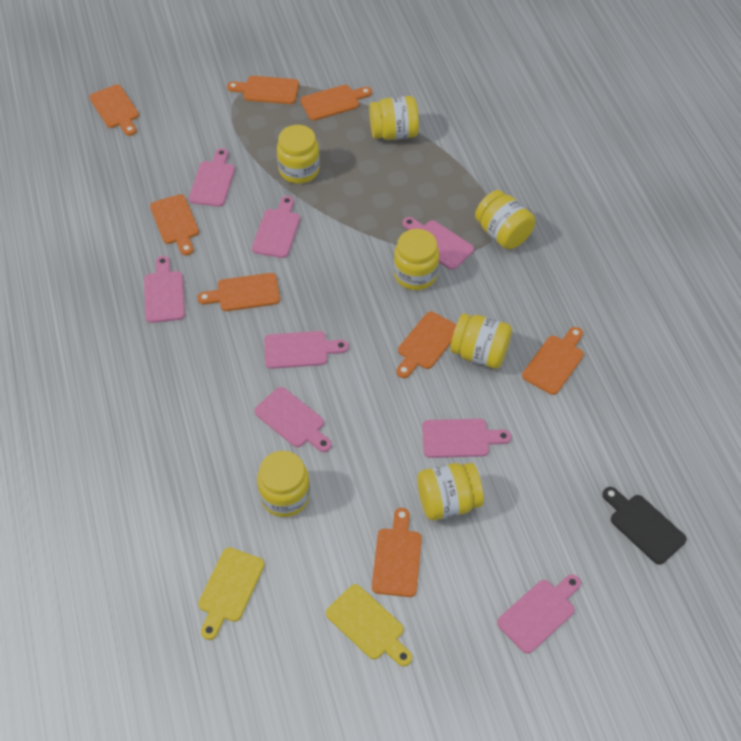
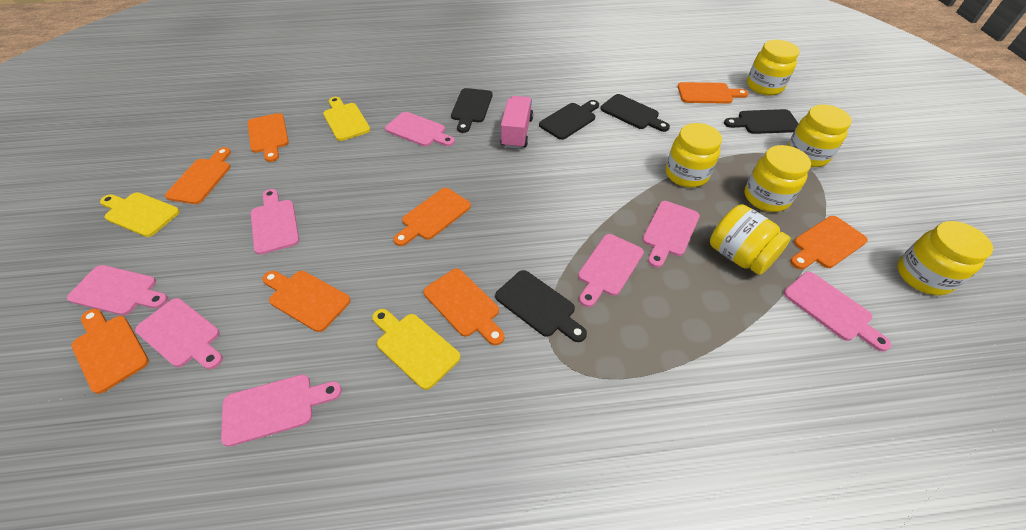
black cutting board: 1 -> 5
pink truck: 0 -> 1
yellow cutting board: 2 -> 3
yellow jar: 7 -> 6

